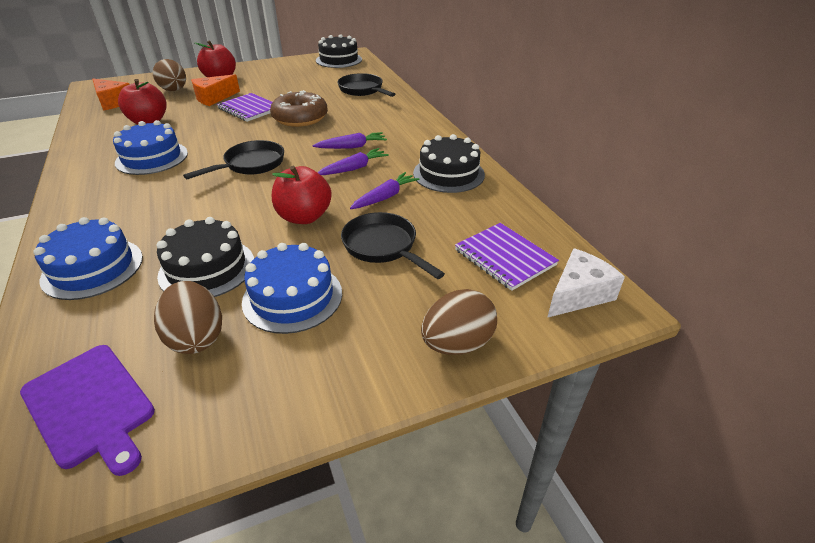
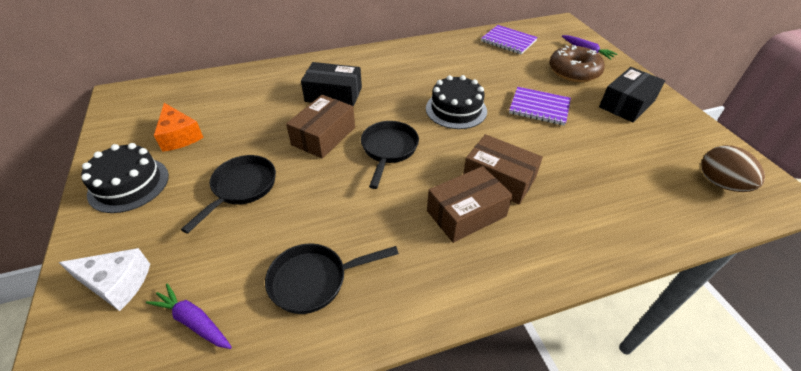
black box: 0 -> 2
black cake: 3 -> 2
blue cake: 3 -> 0
brown box: 0 -> 3
brown egg: 3 -> 1
orange cheese: 2 -> 1
purple carrot: 3 -> 2
purple cutting board: 1 -> 0
red apple: 3 -> 0

